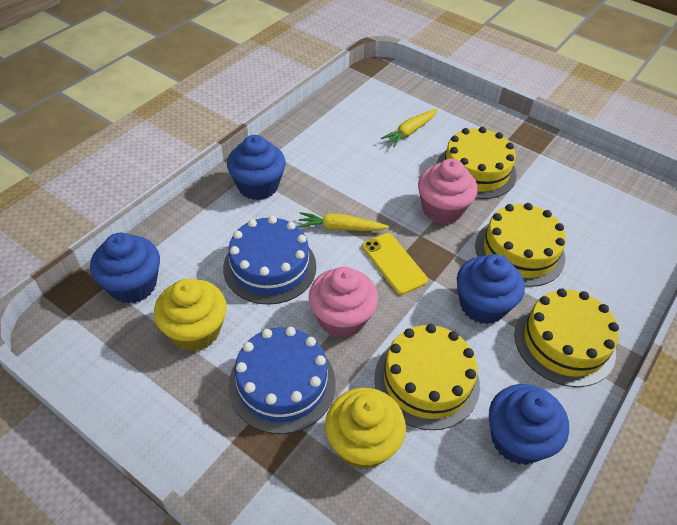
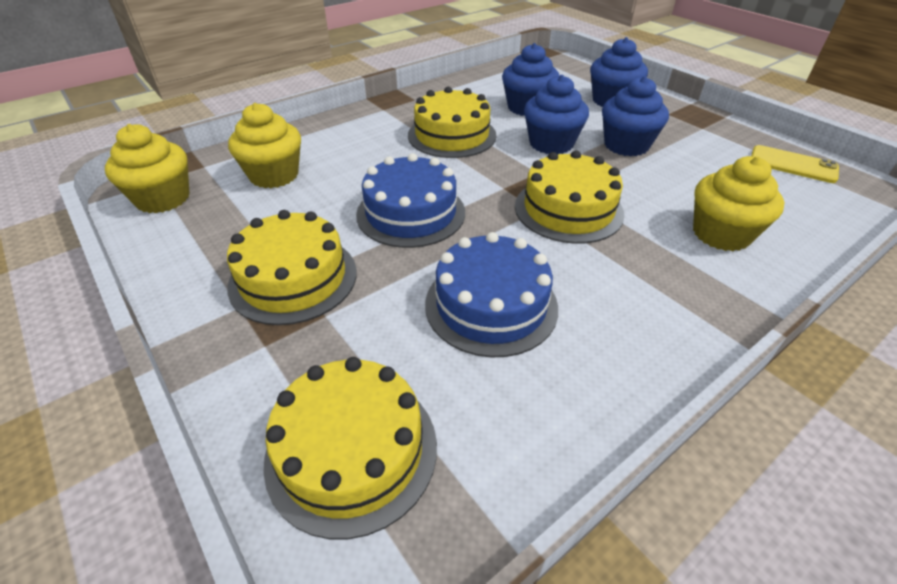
pink cupcake: 2 -> 0
yellow carrot: 2 -> 0
yellow cupcake: 2 -> 3

